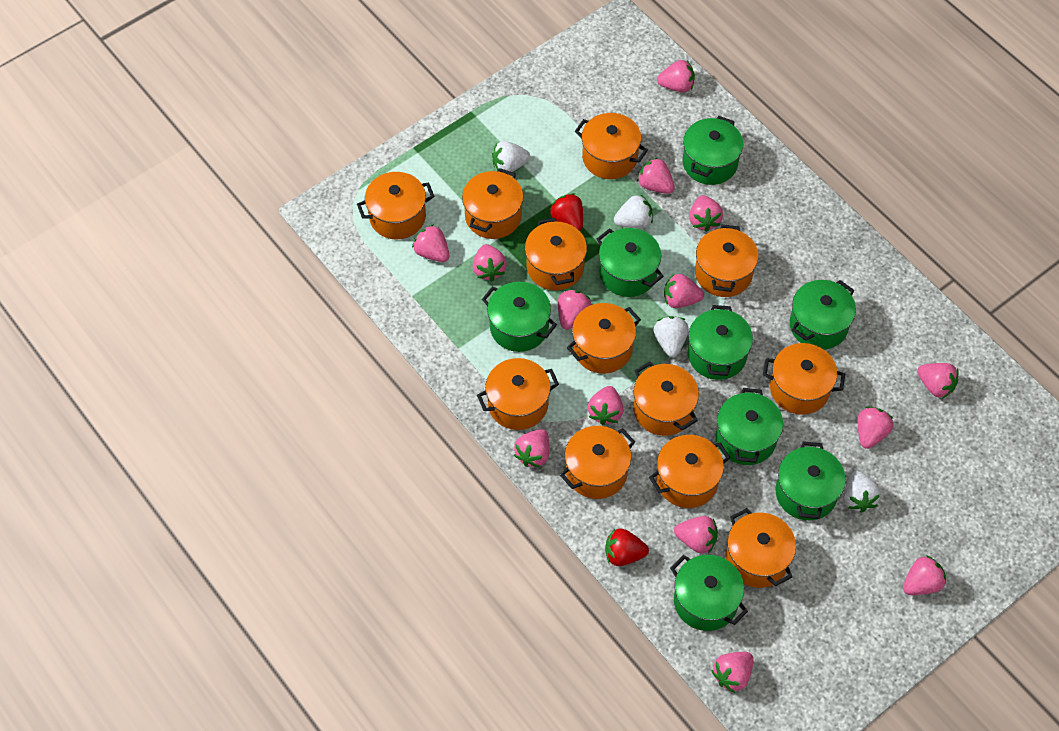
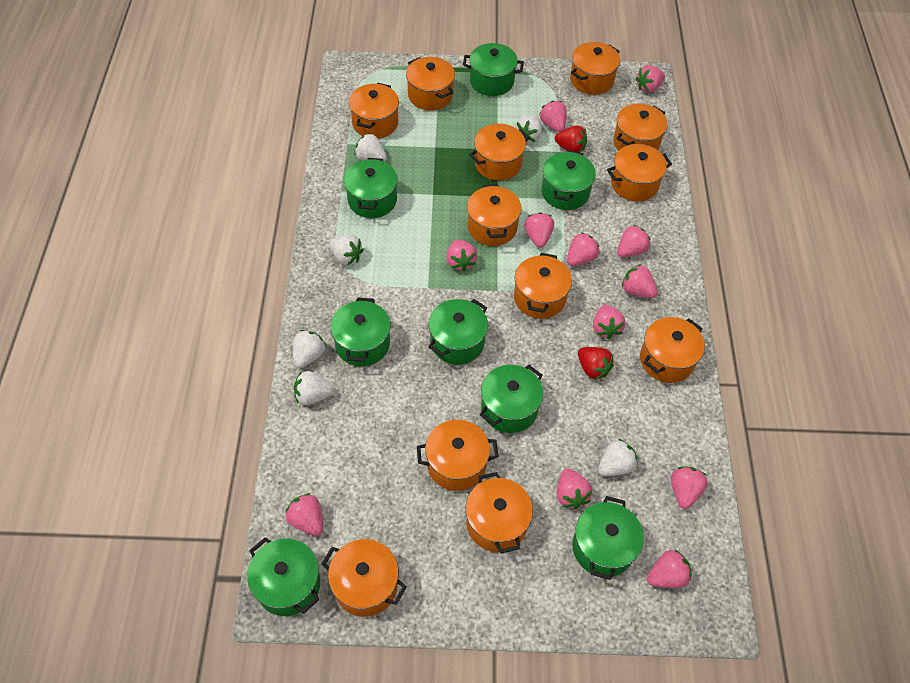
pink strawberry: 14 -> 12
white strawberry: 4 -> 6

